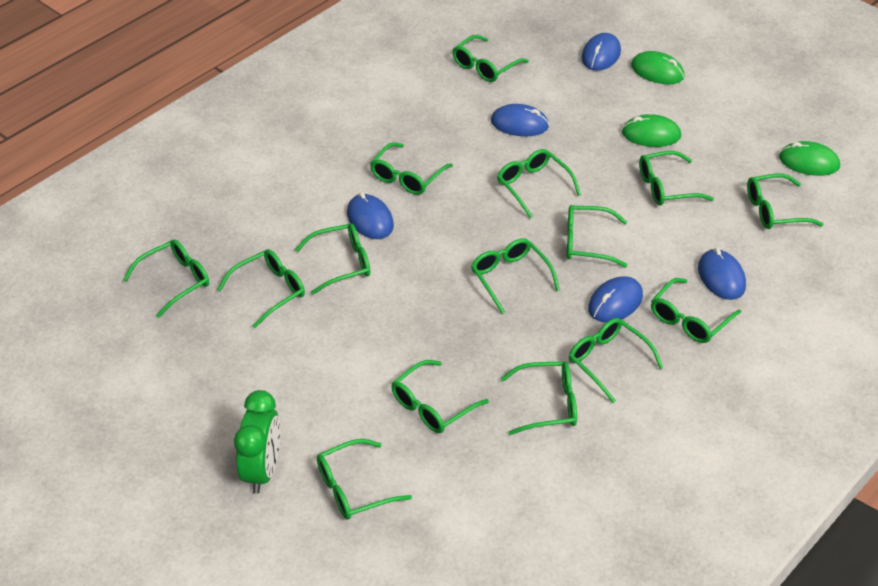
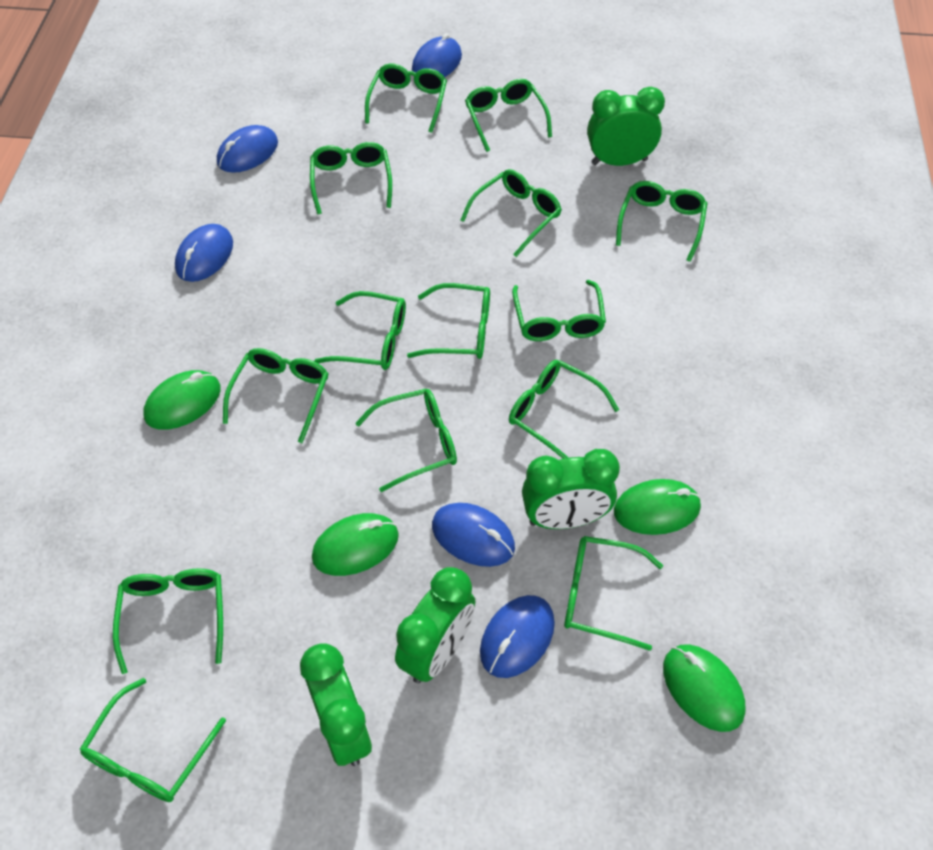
green clock: 1 -> 4
green glasses: 15 -> 14
green mouse: 3 -> 4

